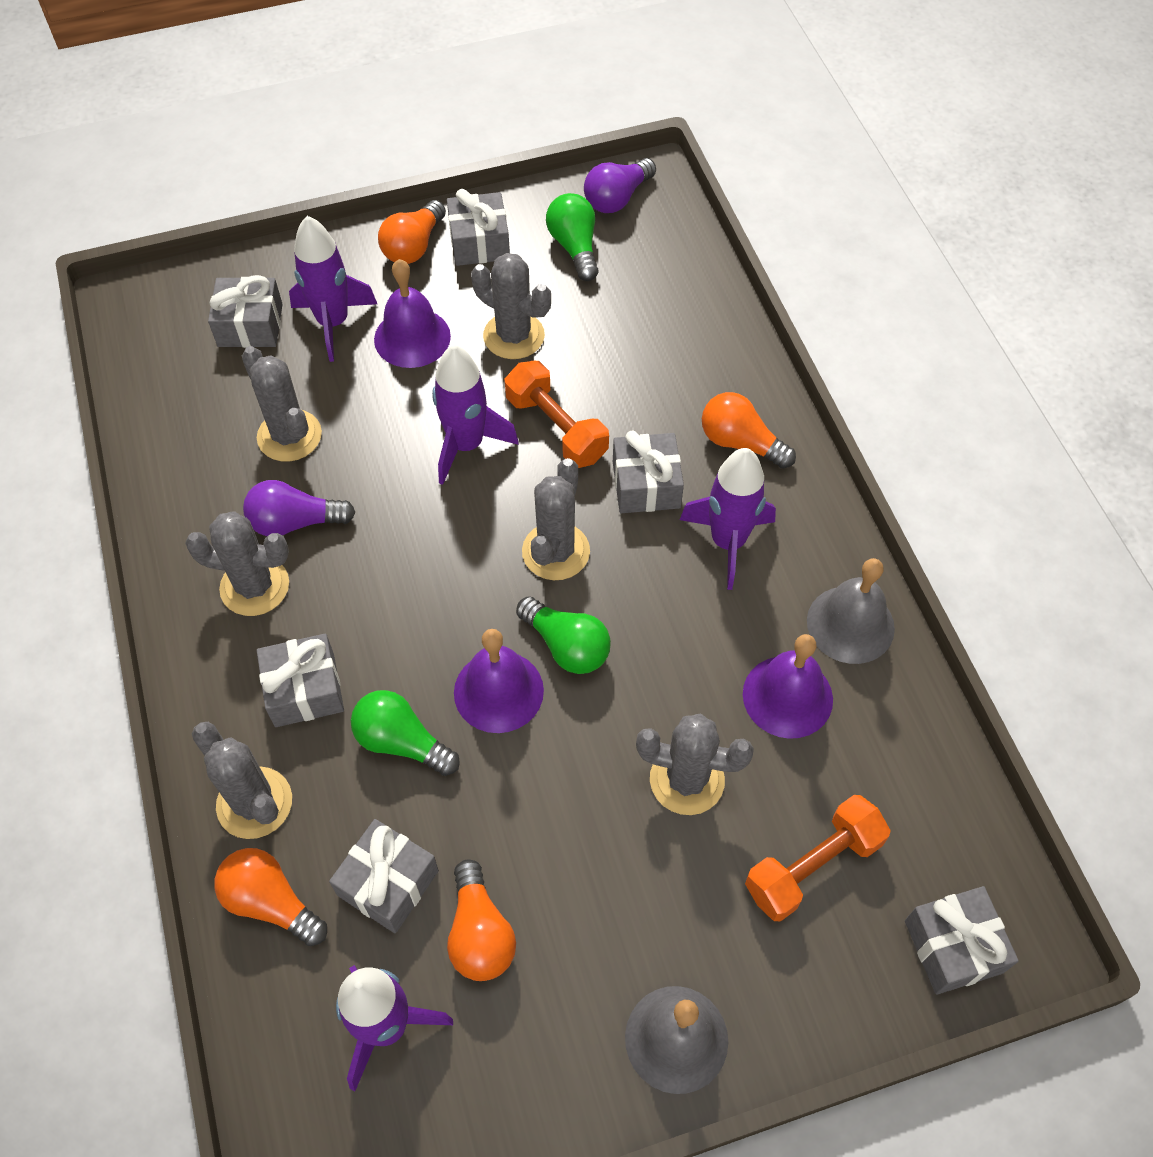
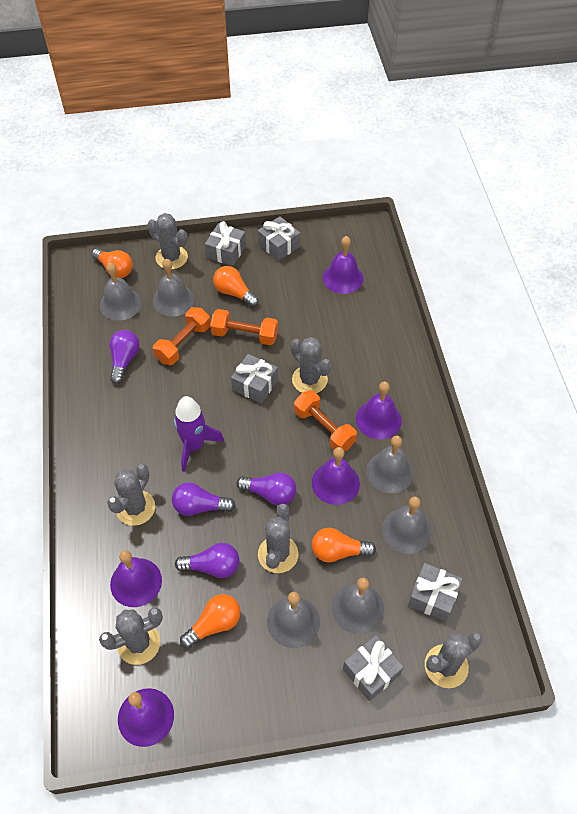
green light bulb: 3 -> 0
grey bell: 2 -> 6
grey gift: 6 -> 5
orange dumbbell: 2 -> 3
purple bell: 3 -> 5
purple light bulb: 2 -> 4
purple rocket: 4 -> 1

